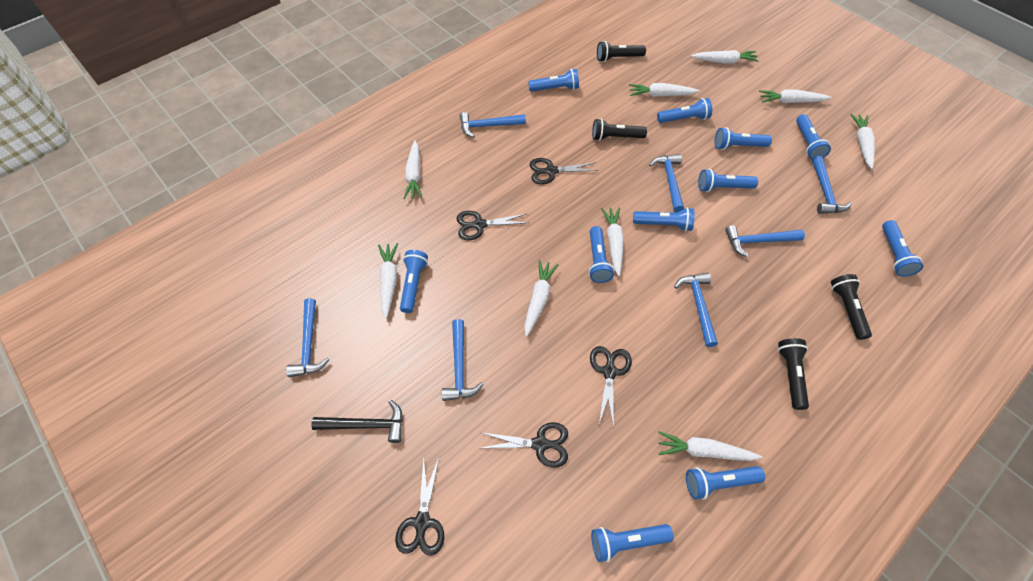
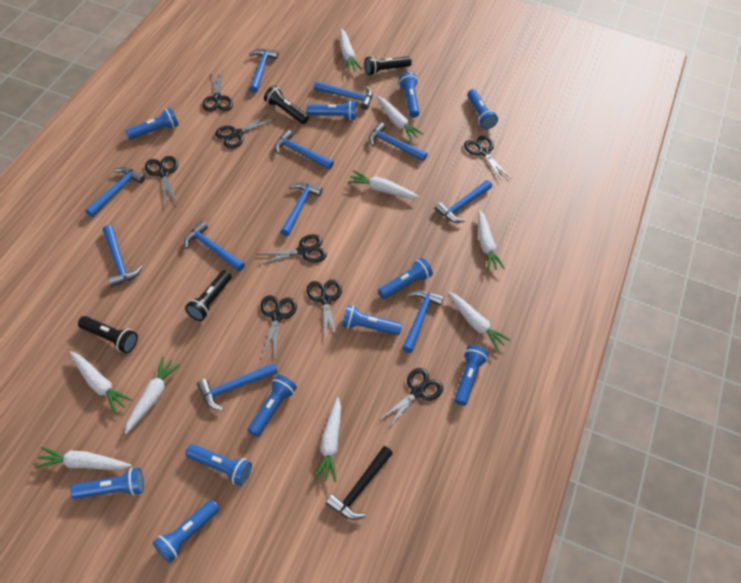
black scissors: 5 -> 8
blue hammer: 7 -> 11

